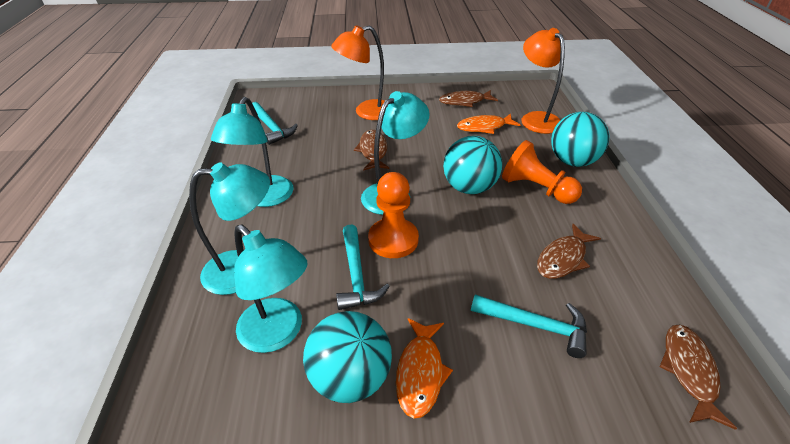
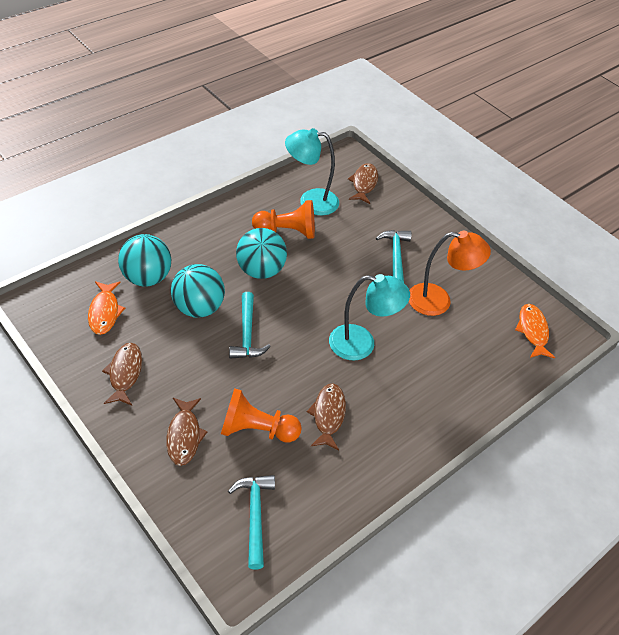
orange lamp: 2 -> 1
turquoise lamp: 4 -> 2

